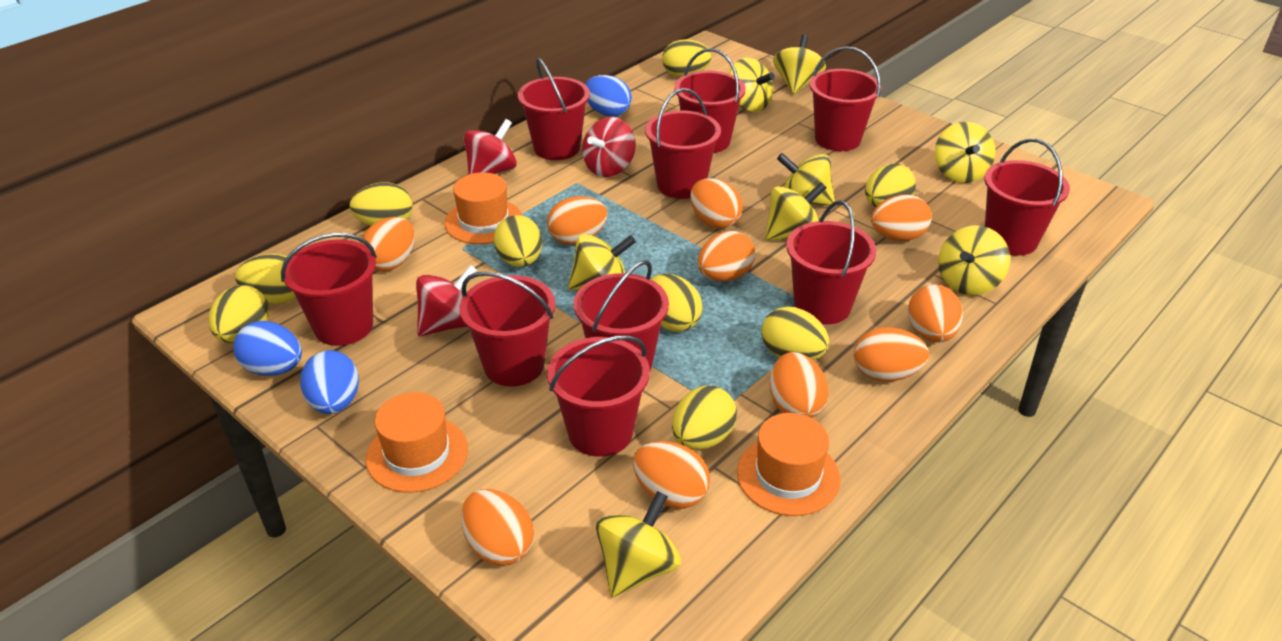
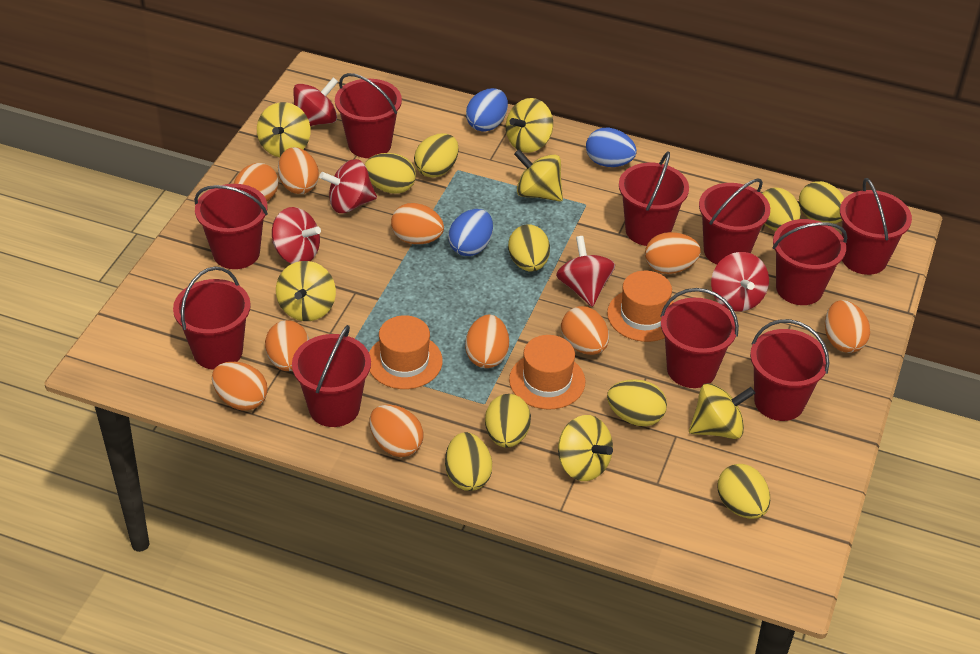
red spinning top: 3 -> 5
yellow spinning top: 8 -> 6

